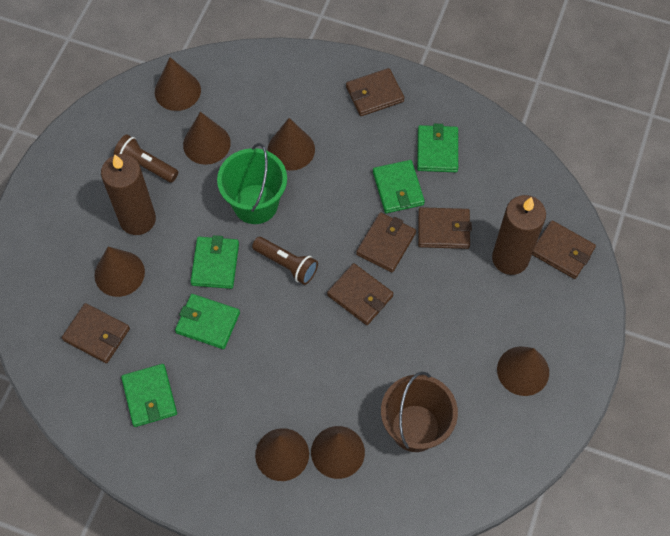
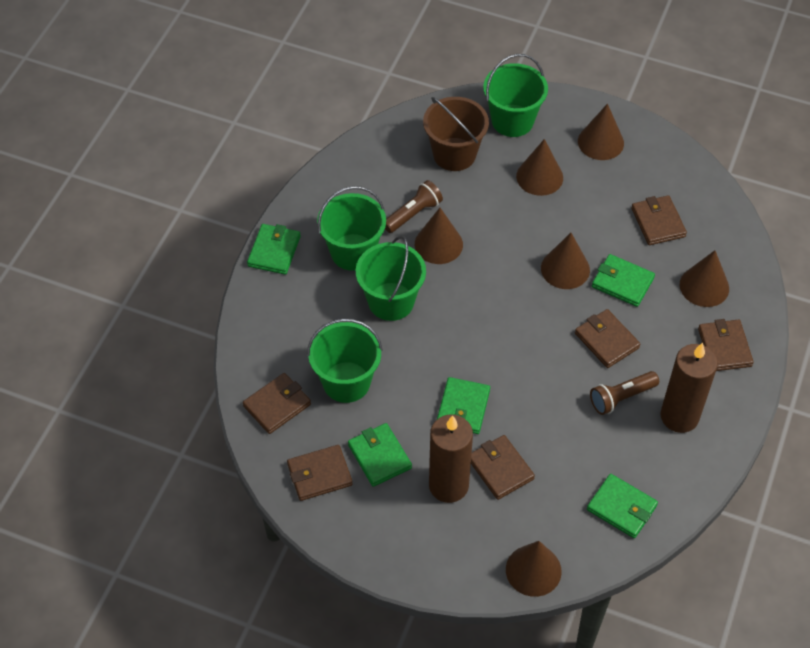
brown cone: 7 -> 6
green bucket: 1 -> 4

